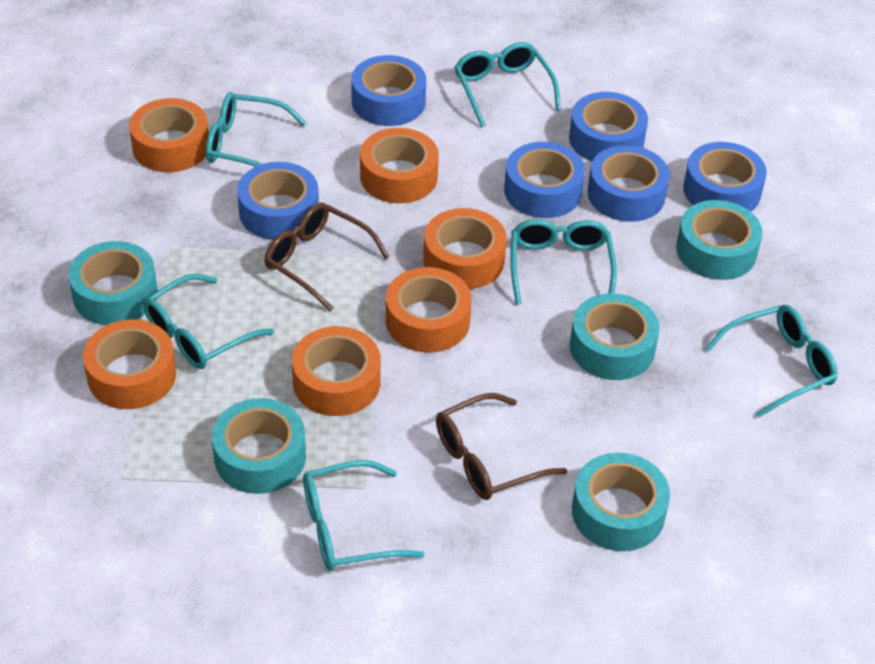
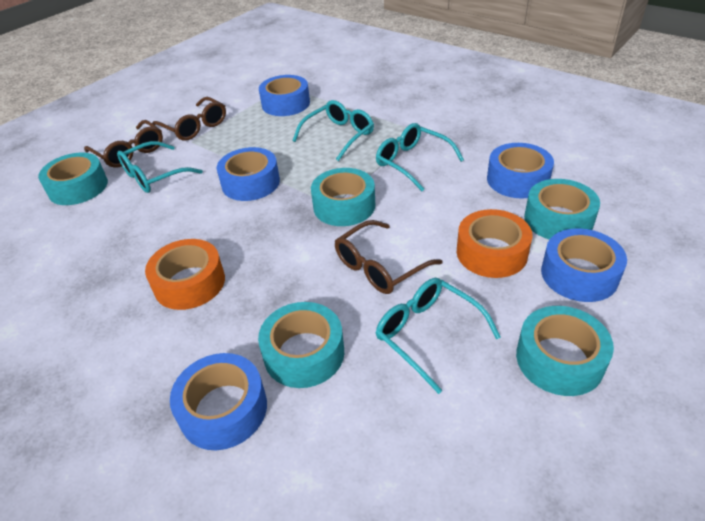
blue tape: 6 -> 5
brown glasses: 2 -> 3
orange tape: 6 -> 2
turquoise glasses: 6 -> 4

